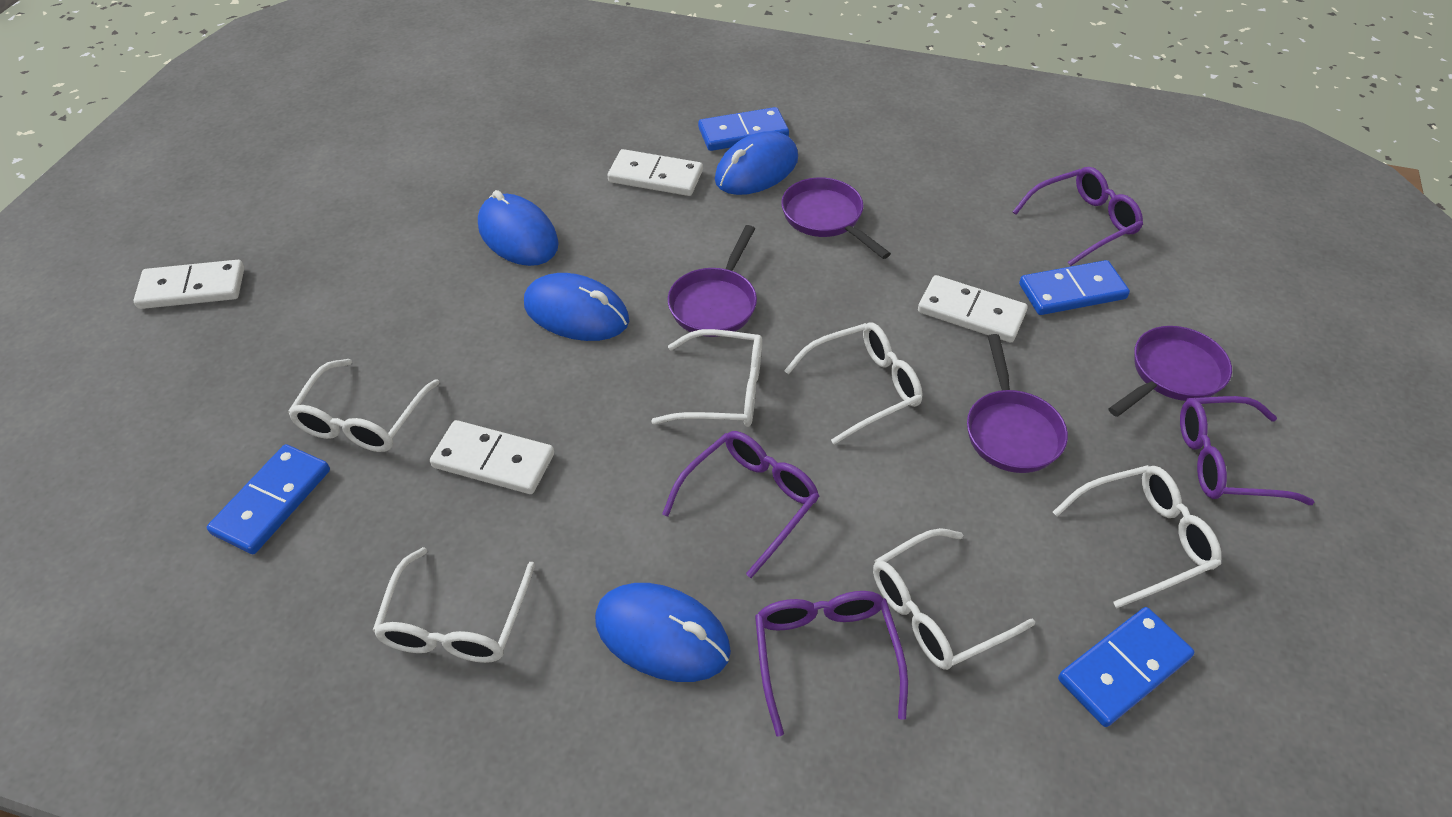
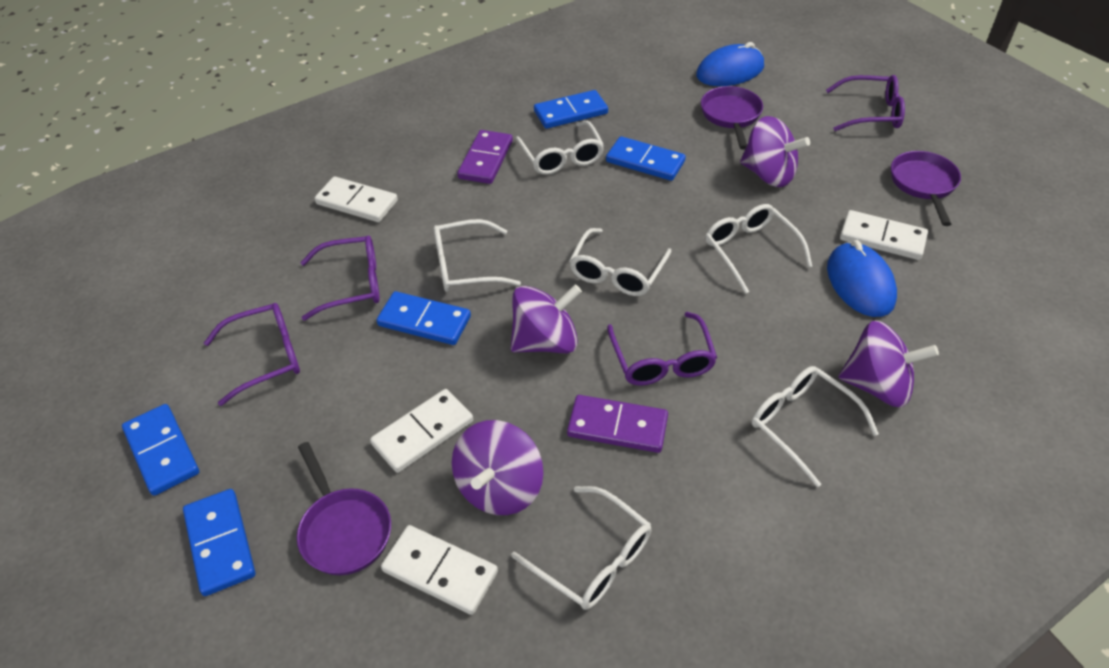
blue domino: 4 -> 5
blue mouse: 4 -> 2
purple domino: 0 -> 2
purple pan: 4 -> 3
purple spinning top: 0 -> 4

